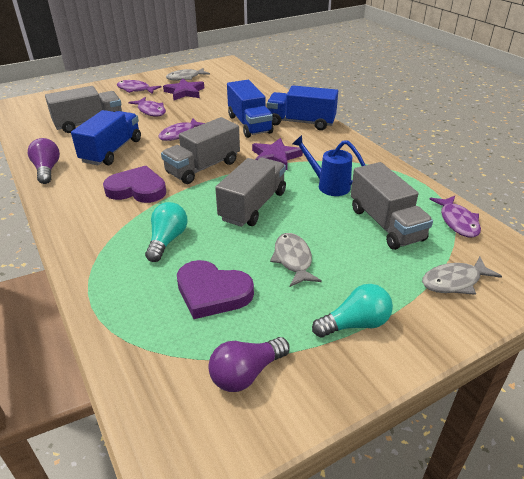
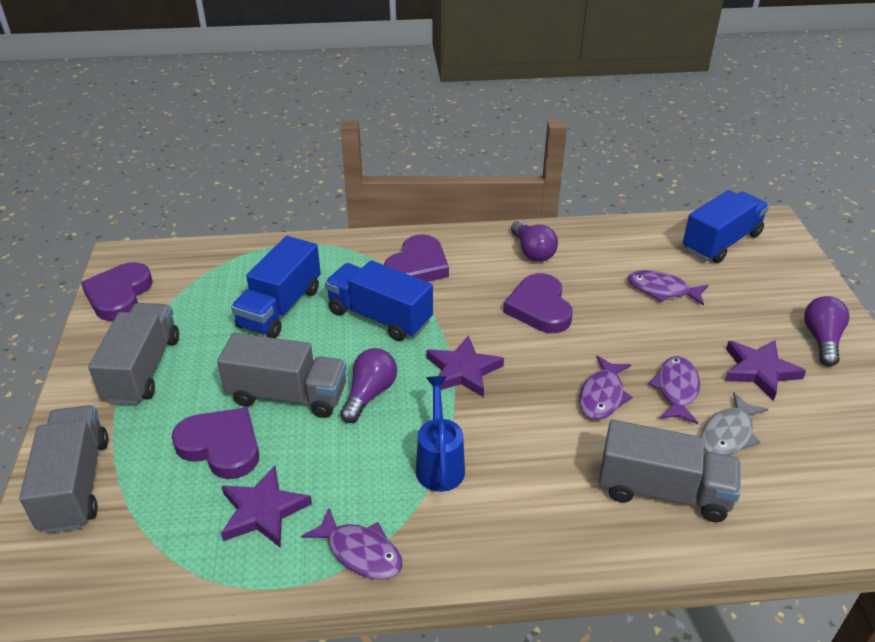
grey fish: 3 -> 1
purple heart: 2 -> 4
purple light bulb: 2 -> 3
purple star: 2 -> 3
turquoise light bulb: 2 -> 0

